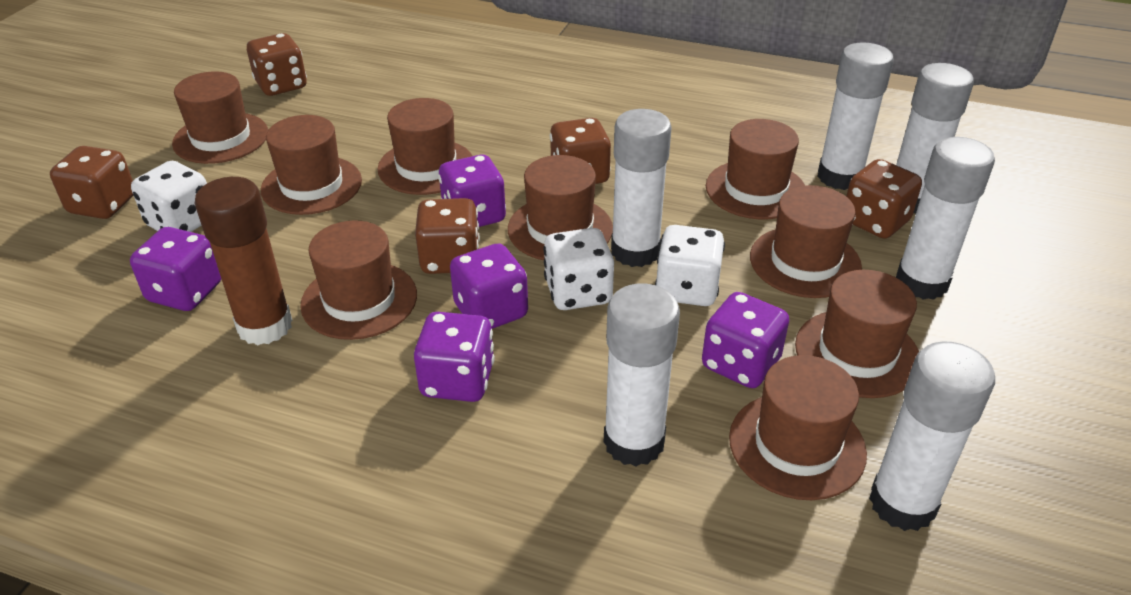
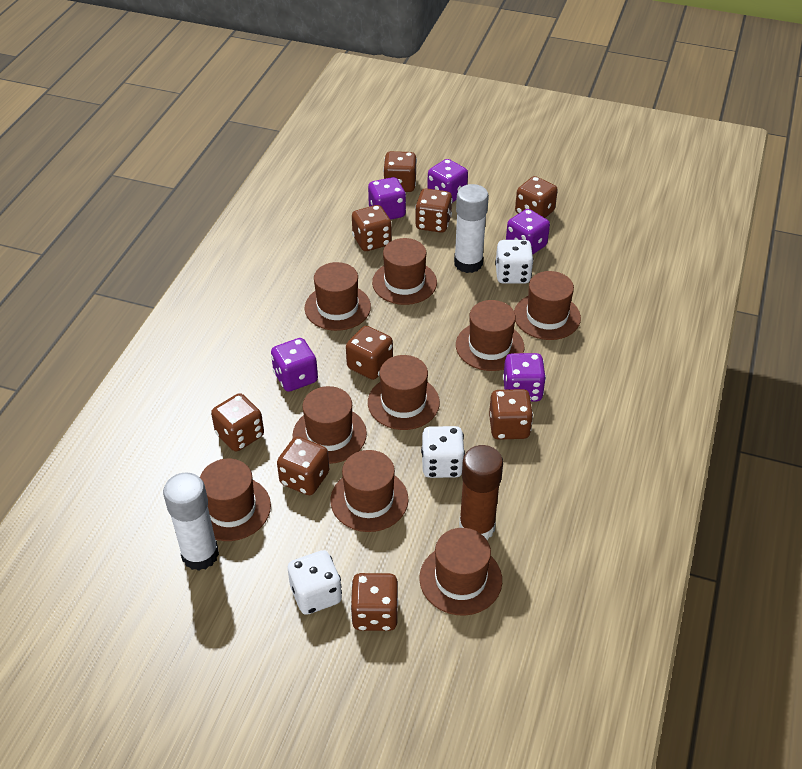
brown dice: 5 -> 9
white glue stick: 6 -> 2

